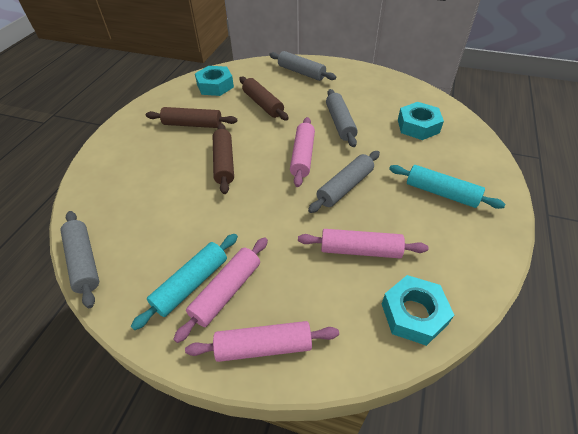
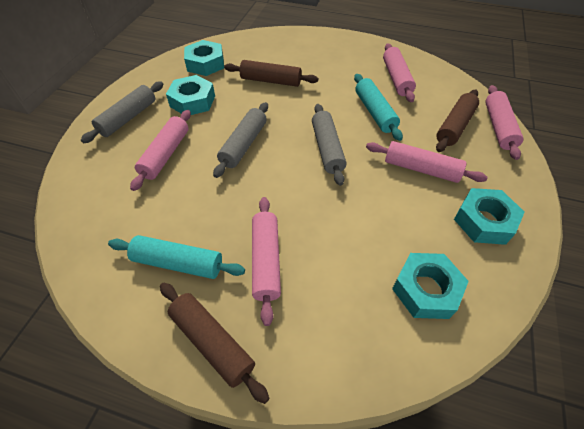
grey rolling pin: 4 -> 3
pink rolling pin: 4 -> 5
turquoise nut: 3 -> 4

